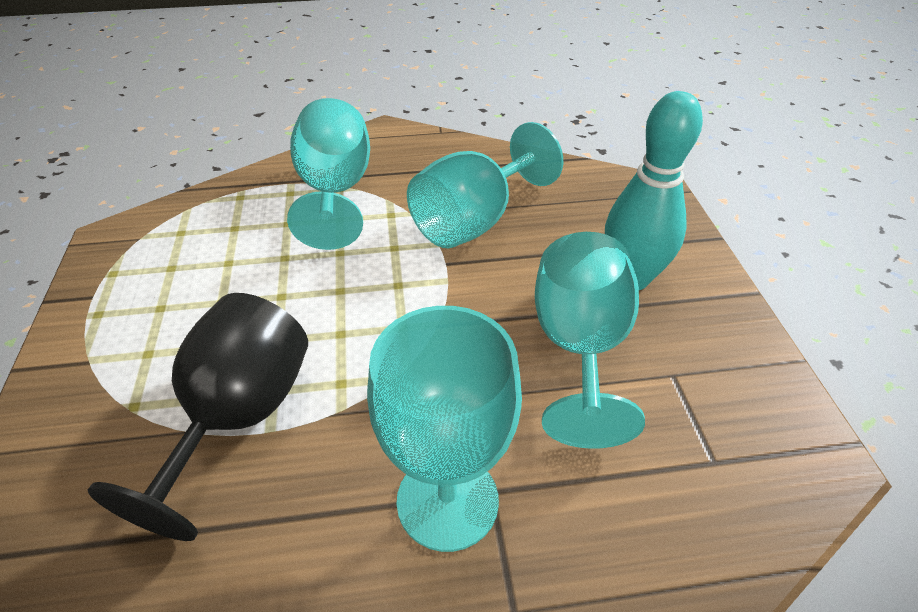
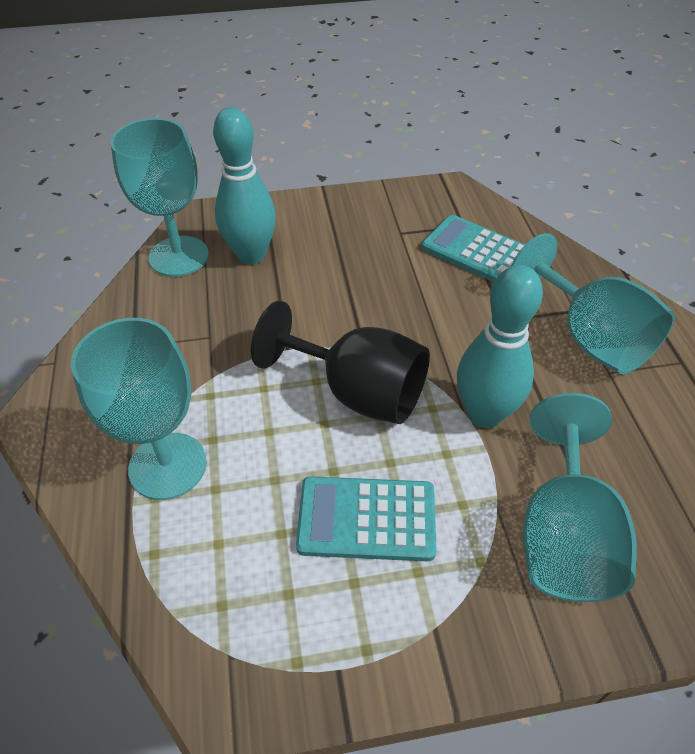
turquoise bowling pin: 1 -> 2
turquoise calculator: 0 -> 2

